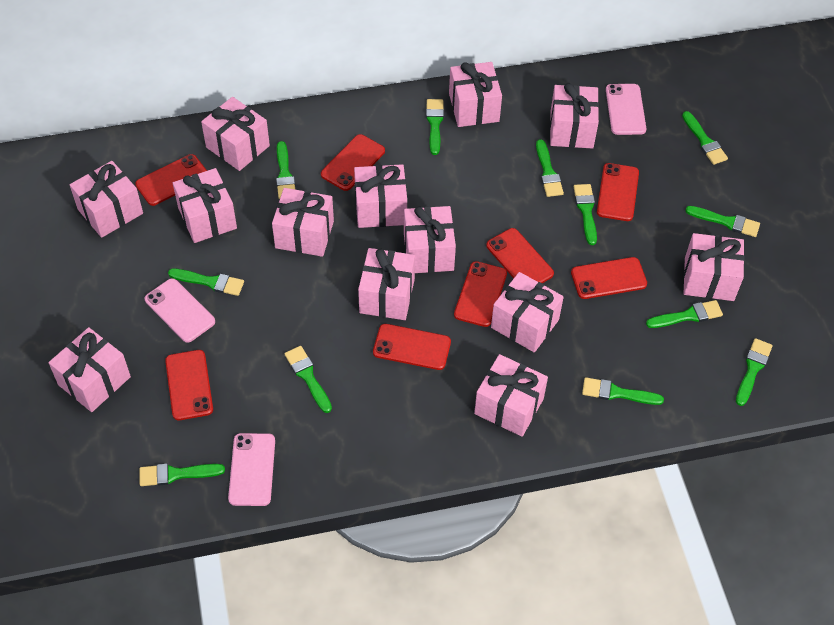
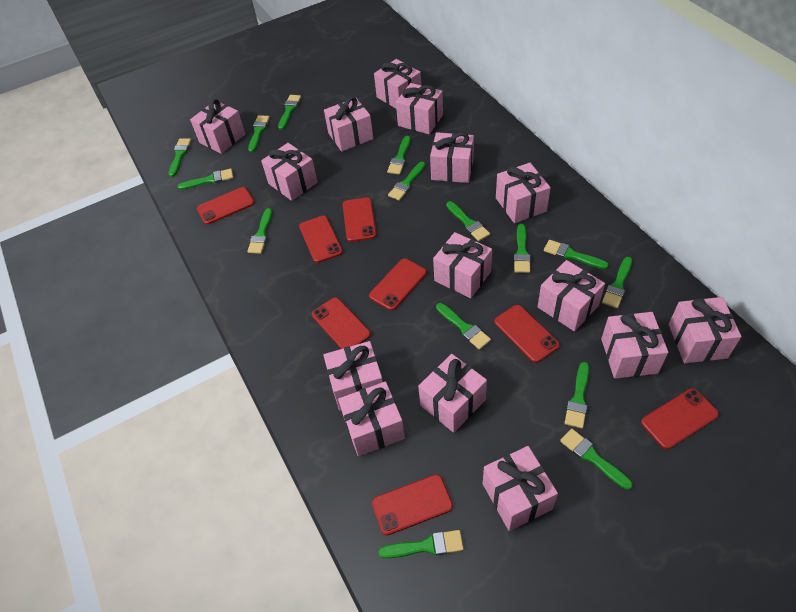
green brush: 12 -> 15
pink gift: 13 -> 15
pink phone: 3 -> 0

